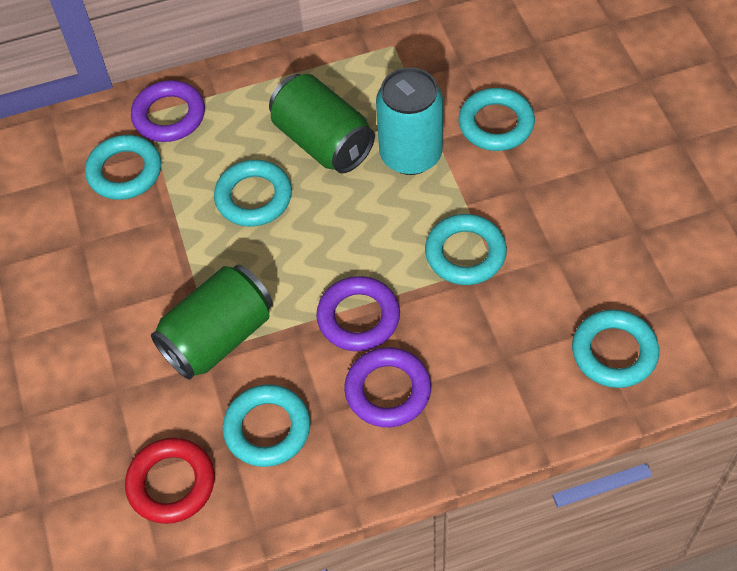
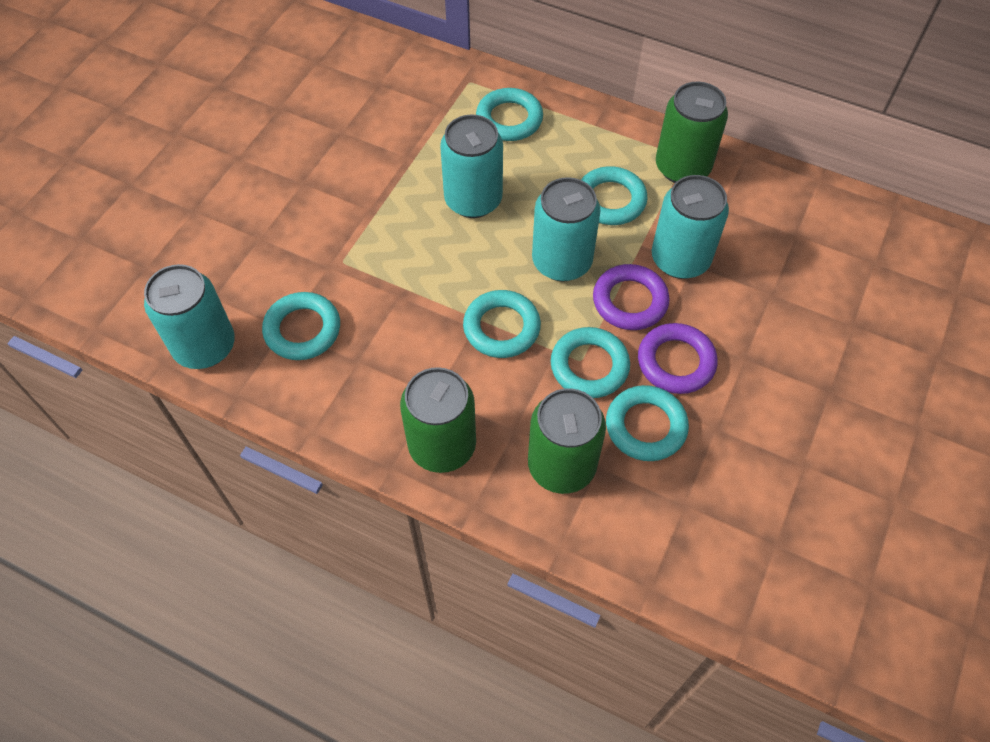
green can: 2 -> 3
purple ring: 3 -> 2
red ring: 1 -> 0
turquoise can: 1 -> 4

